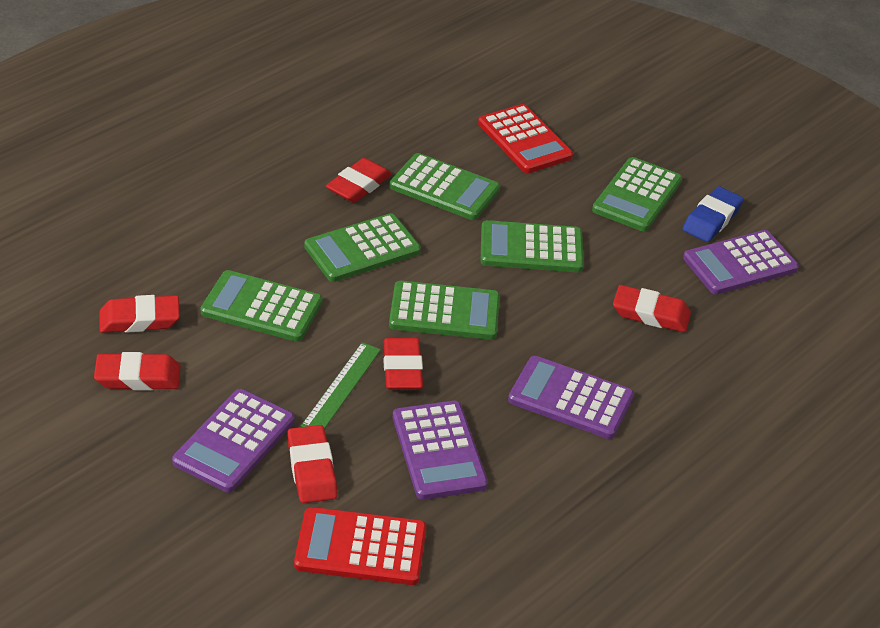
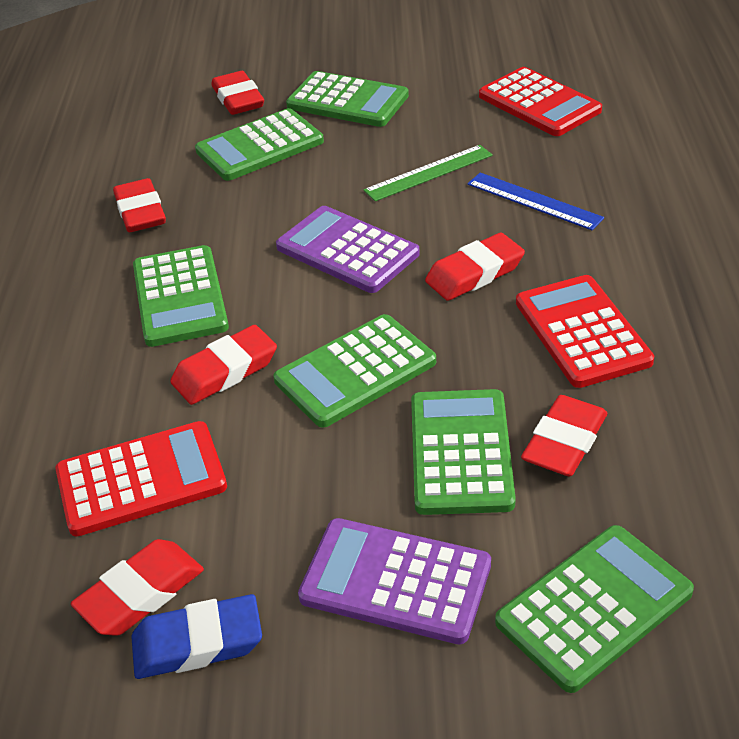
blue ruler: 0 -> 1
purple calculator: 4 -> 2
red calculator: 2 -> 3

